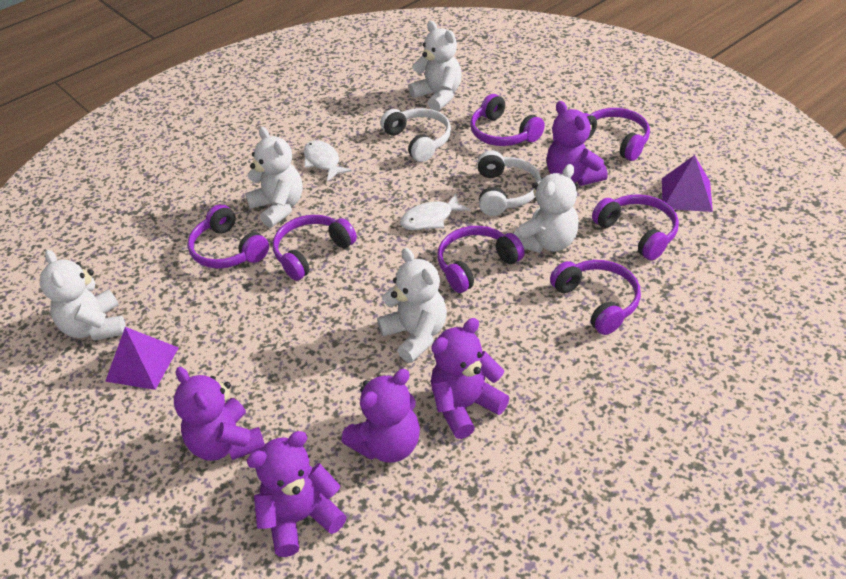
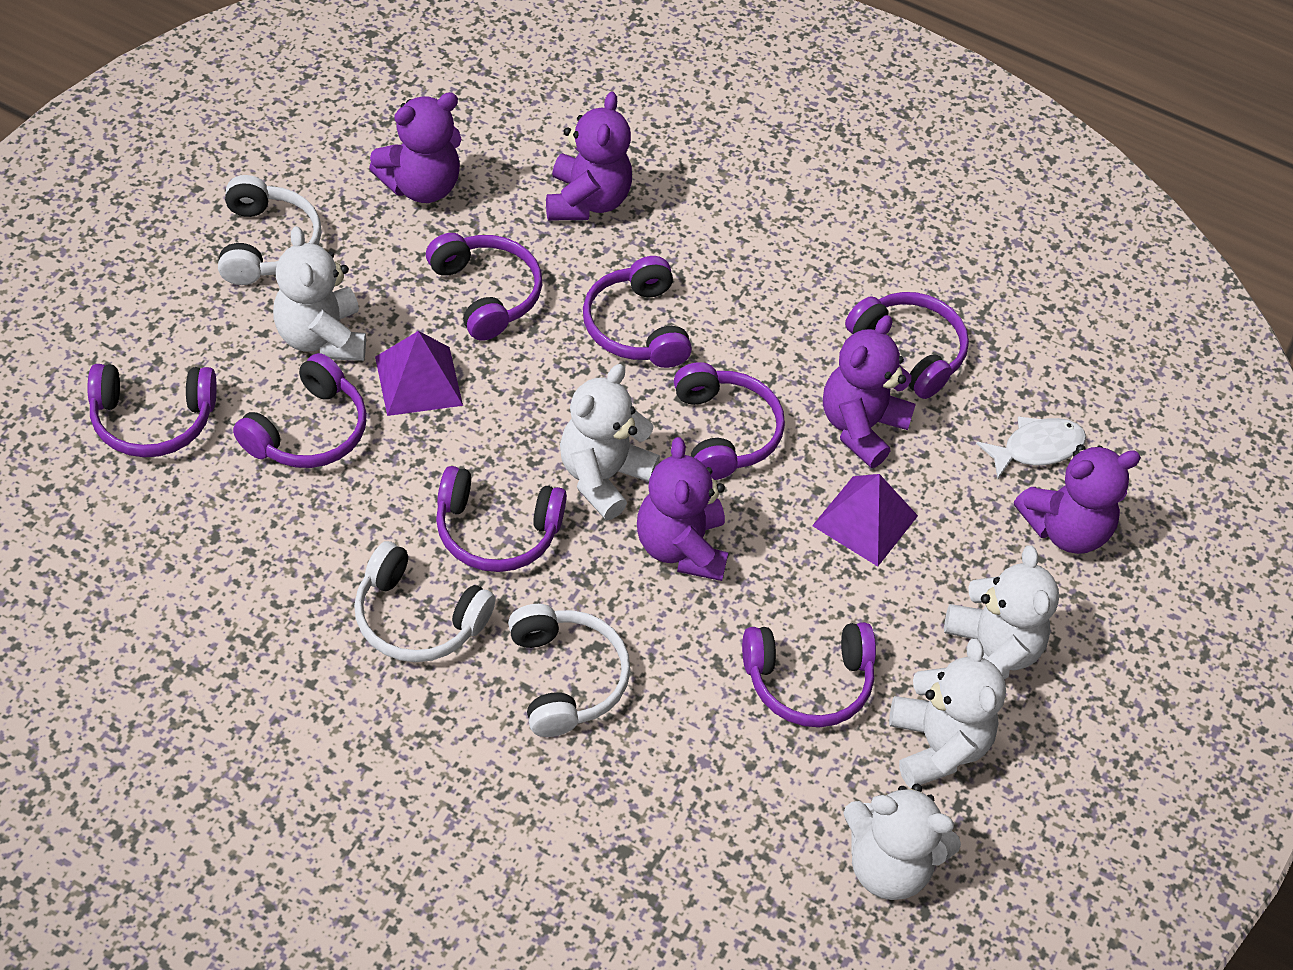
purple headphones: 7 -> 8
white fish: 2 -> 1
white headphones: 2 -> 3

